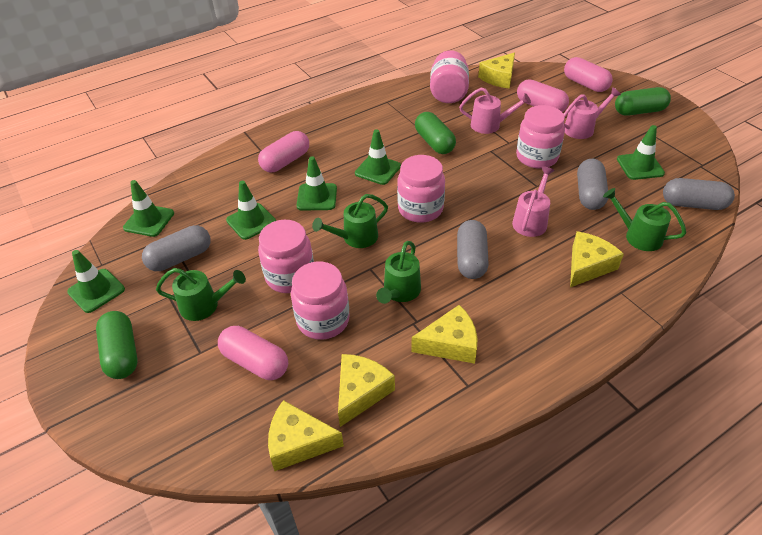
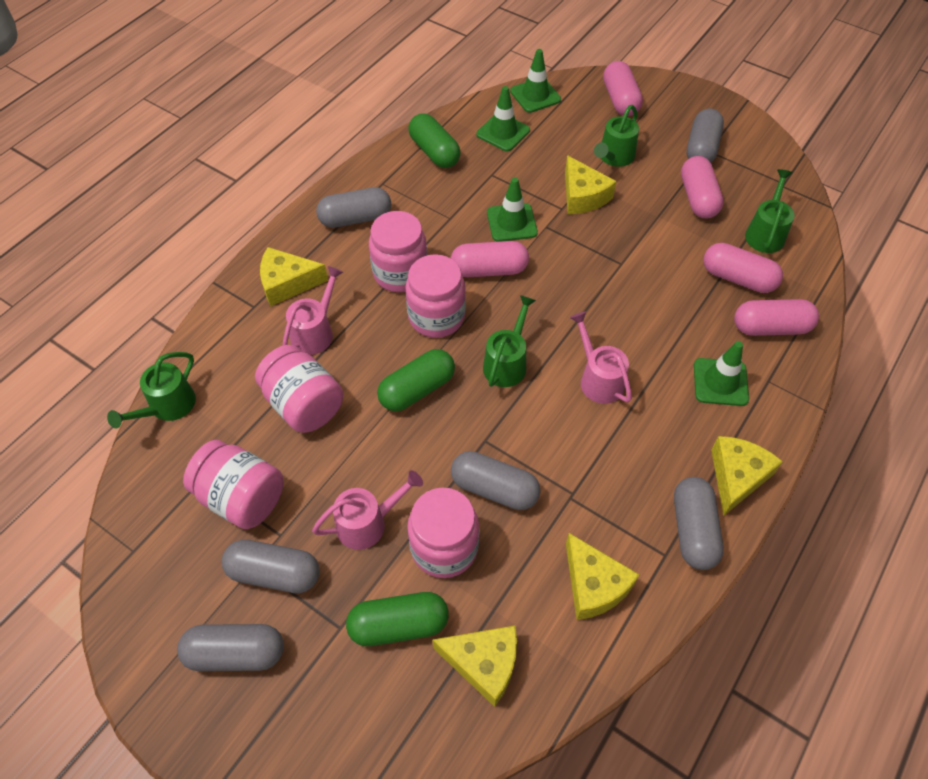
green traffic cone: 6 -> 4
grey capsule: 4 -> 6
pink capsule: 4 -> 5

